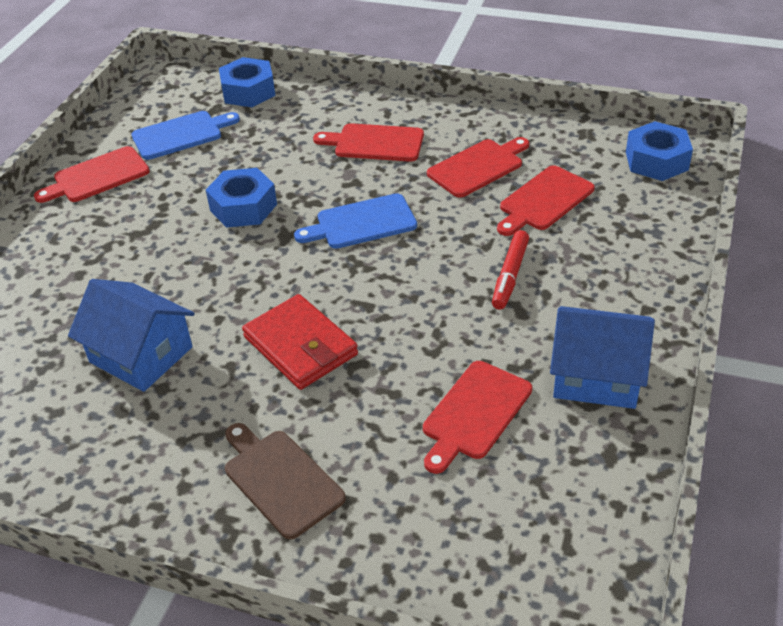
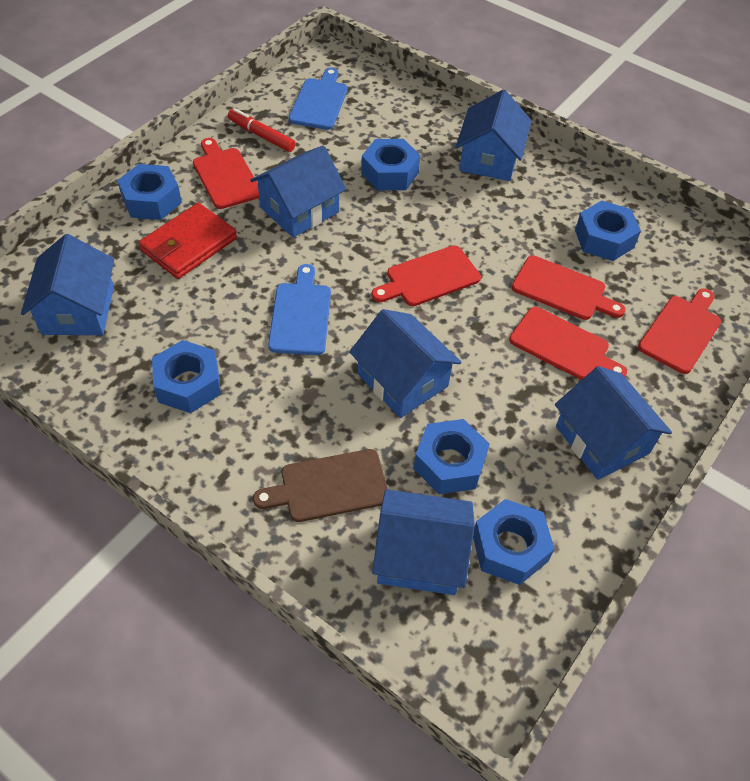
blue house: 2 -> 6
blue nut: 3 -> 6

